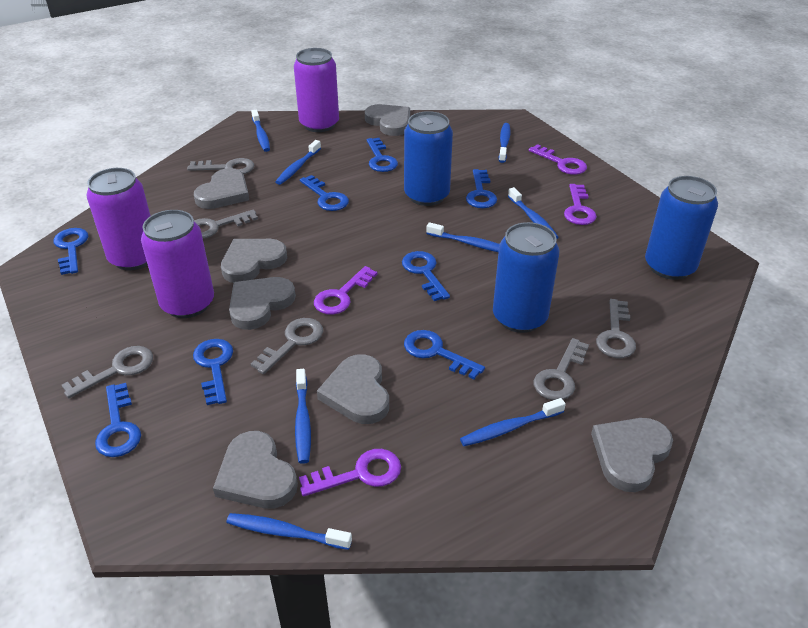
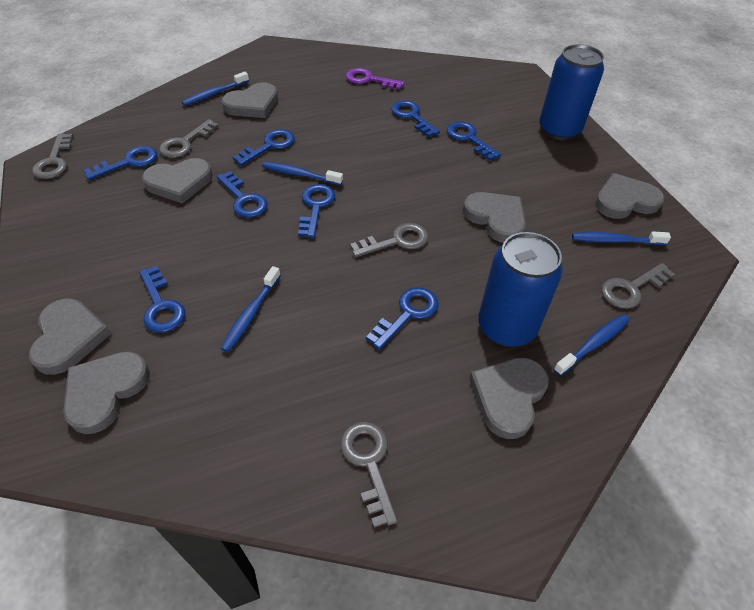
blue can: 3 -> 2
blue toothbrush: 8 -> 5
grey key: 6 -> 5
purple can: 3 -> 0
purple key: 4 -> 1

